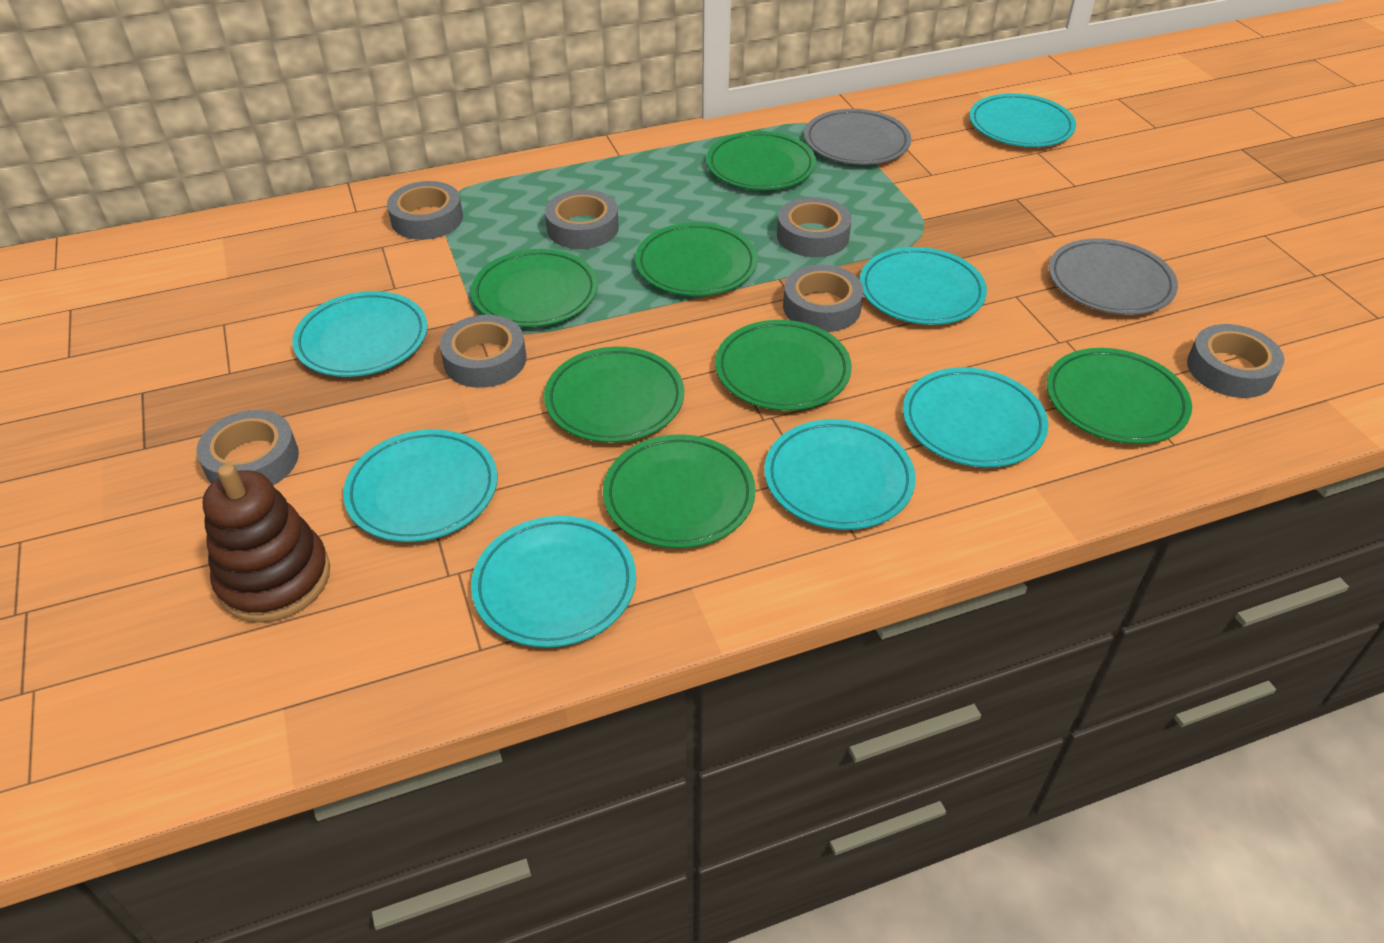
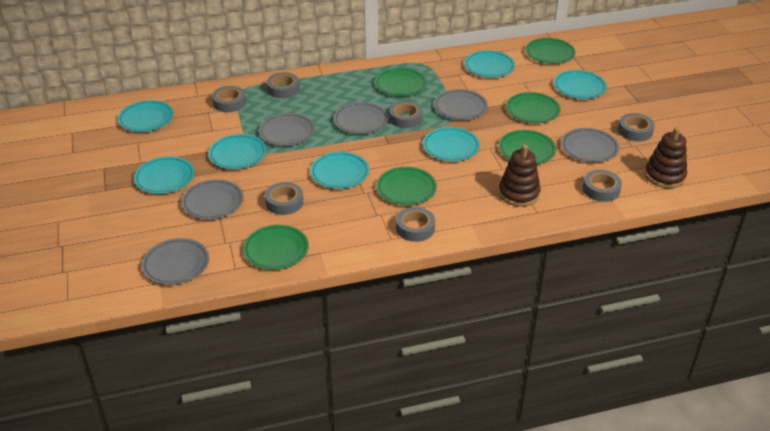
brown stacking toy: 1 -> 2
green plate: 7 -> 6
grey plate: 2 -> 6

